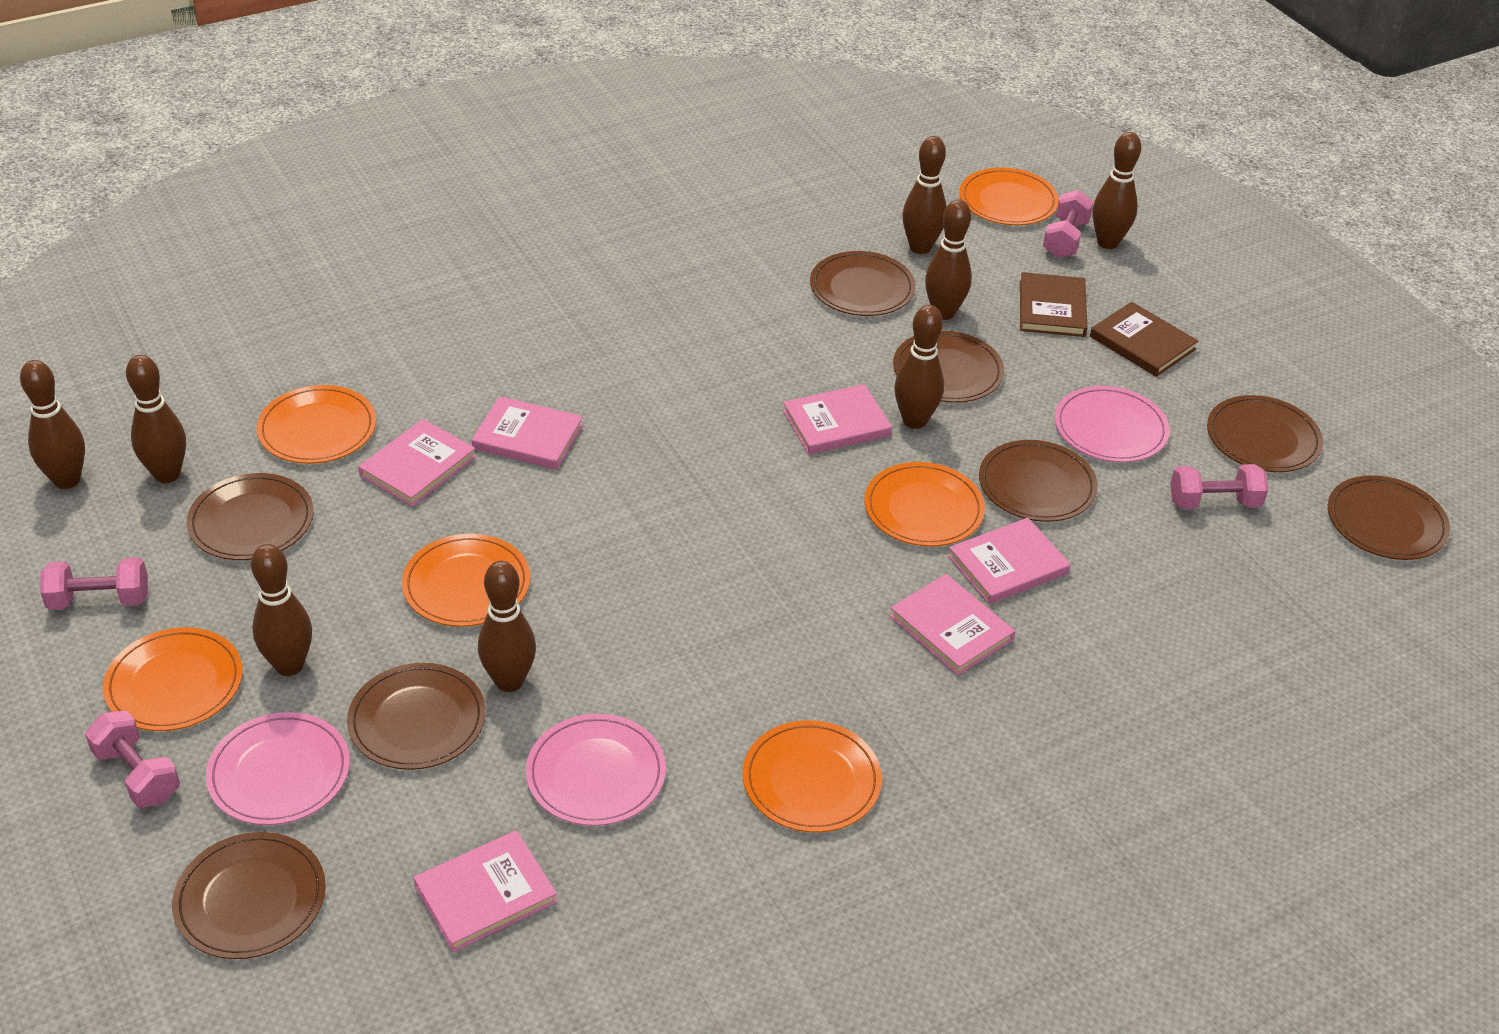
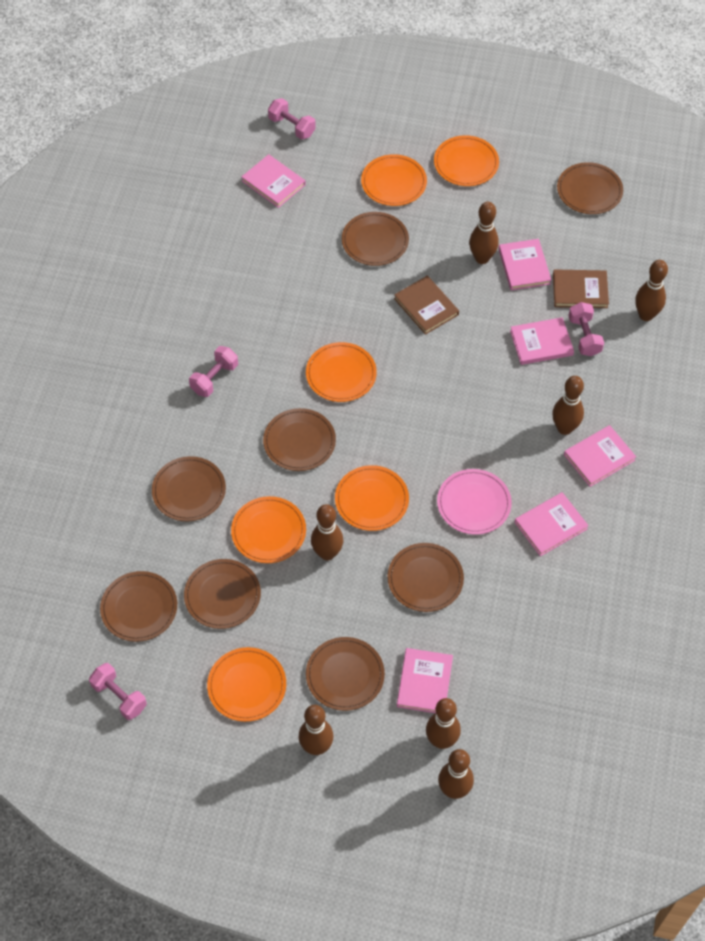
brown bowling pin: 8 -> 7
pink plate: 3 -> 1

